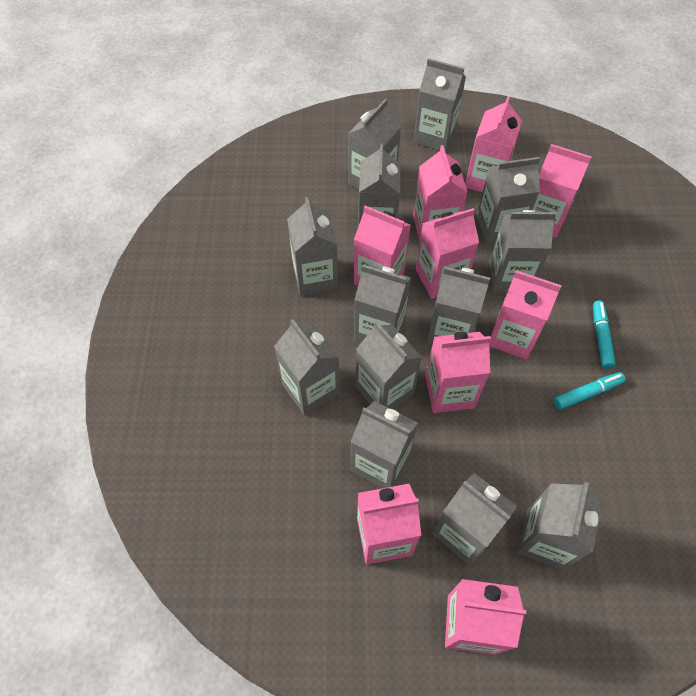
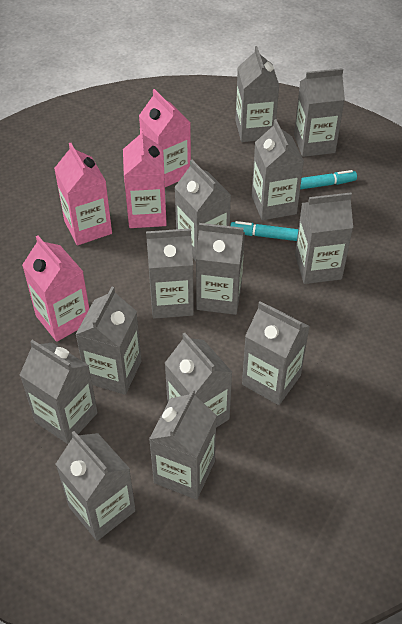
pink carton: 9 -> 4

